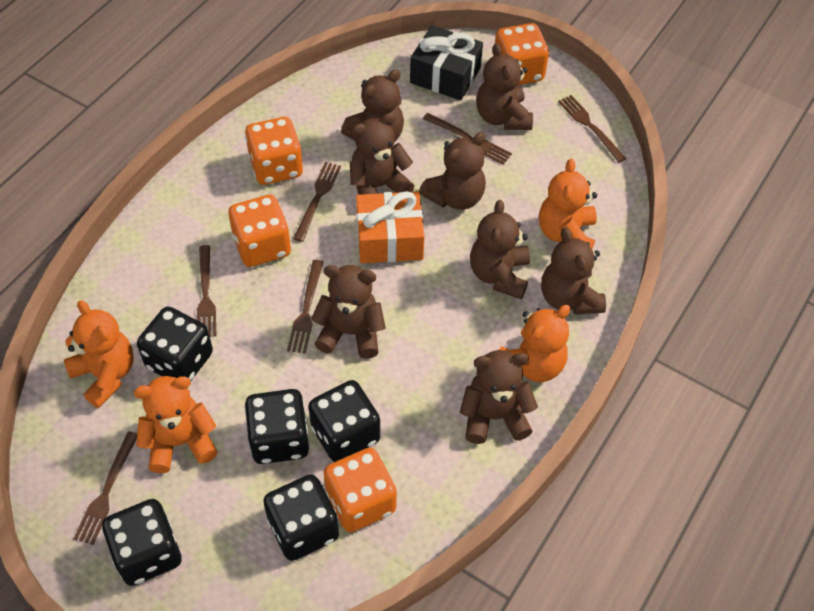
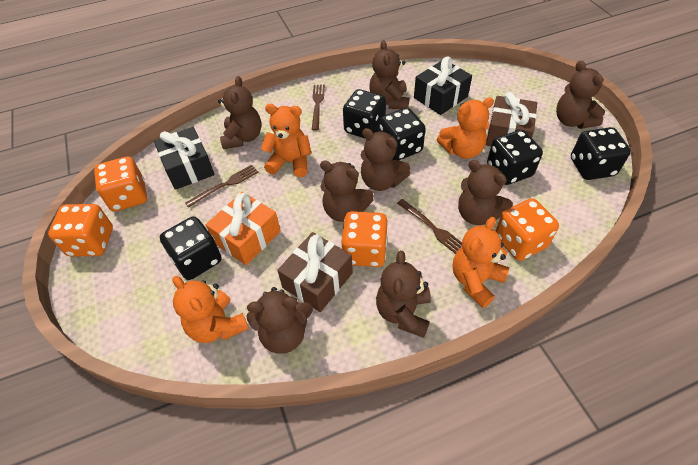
black gift: 1 -> 2
brown fork: 6 -> 3
brown gift: 0 -> 2

